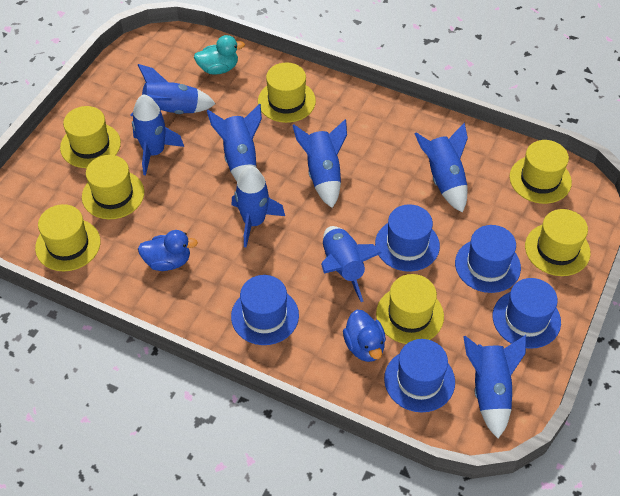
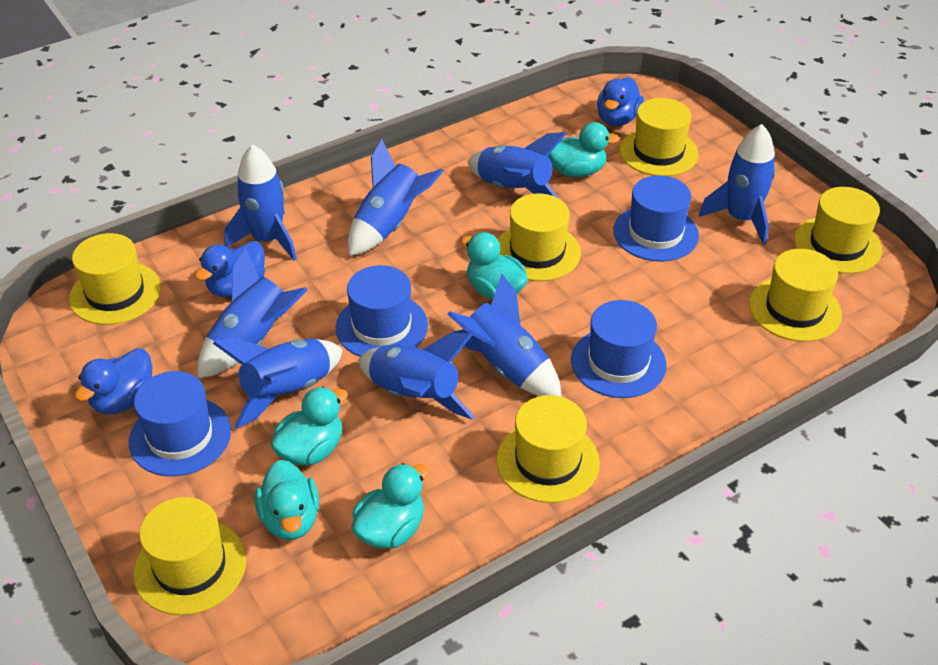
blue duck: 2 -> 3
blue hat: 5 -> 4
turquoise duck: 1 -> 5

